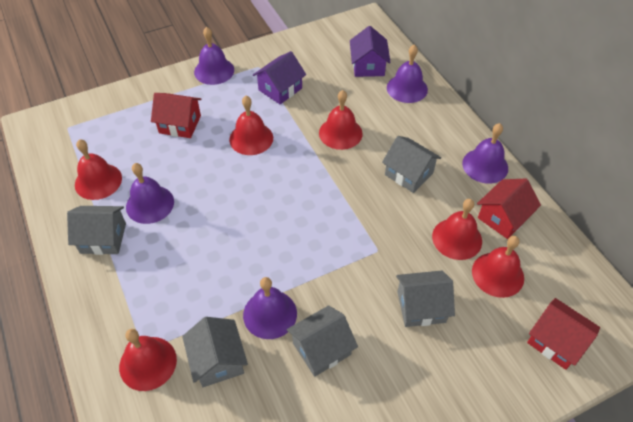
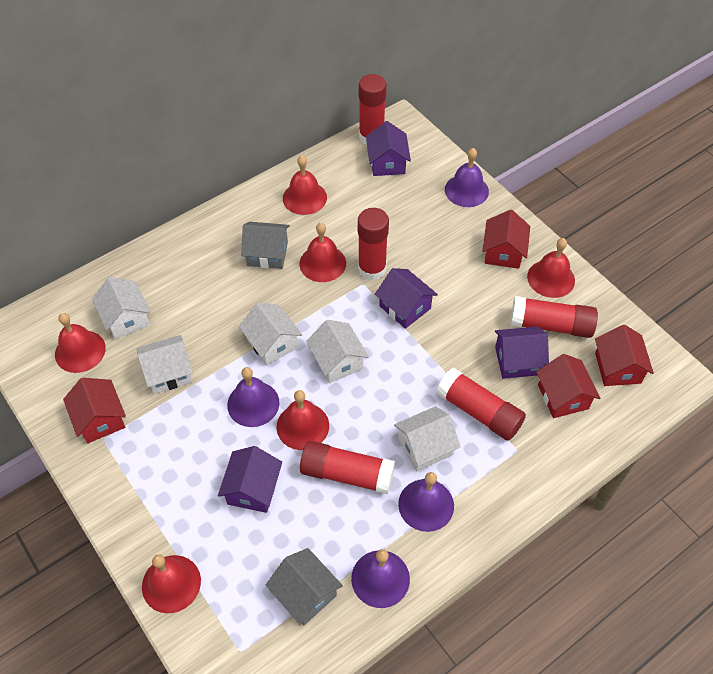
grey house: 5 -> 2
purple bell: 5 -> 4
purple house: 2 -> 4
red glue stick: 0 -> 5
red house: 3 -> 4
white house: 0 -> 5

